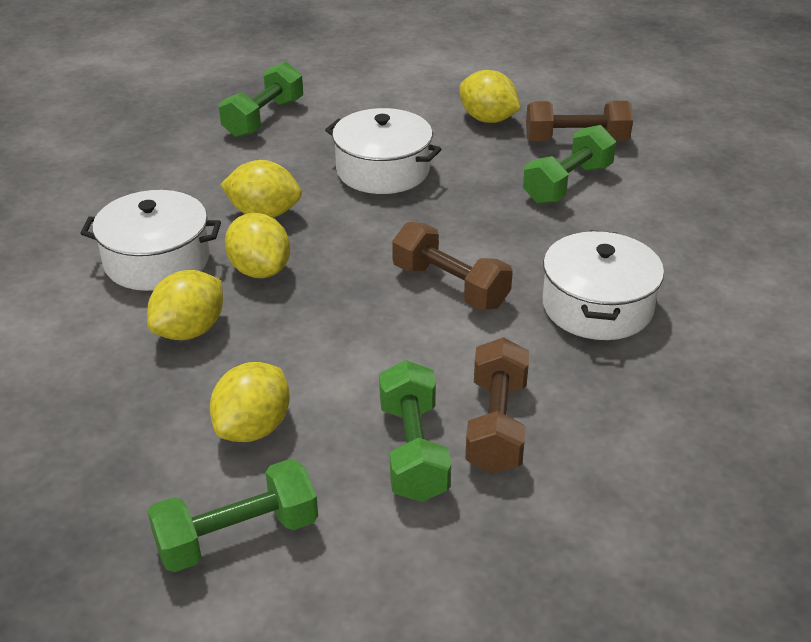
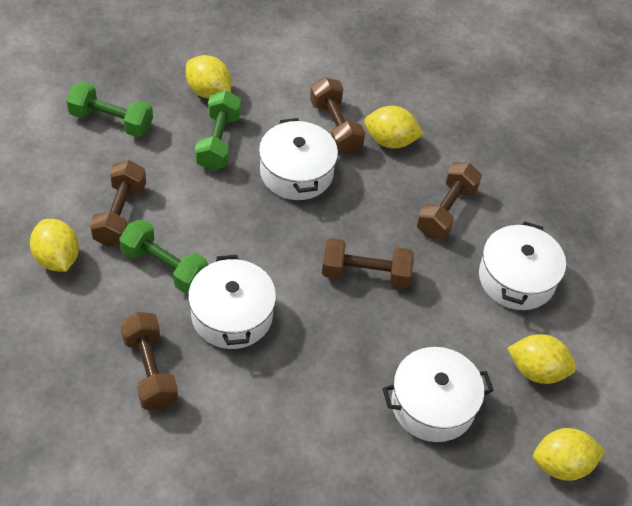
brown dumbbell: 3 -> 5
green dumbbell: 4 -> 3
white pot: 3 -> 4

